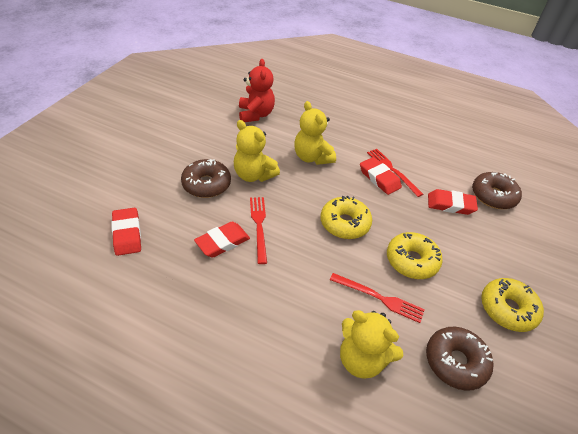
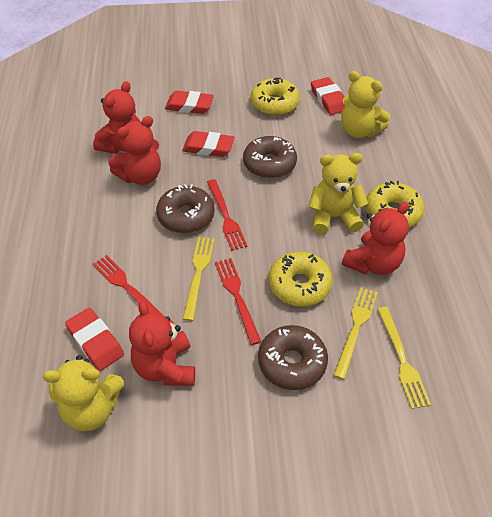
red teddy bear: 1 -> 4
yellow fork: 0 -> 3

